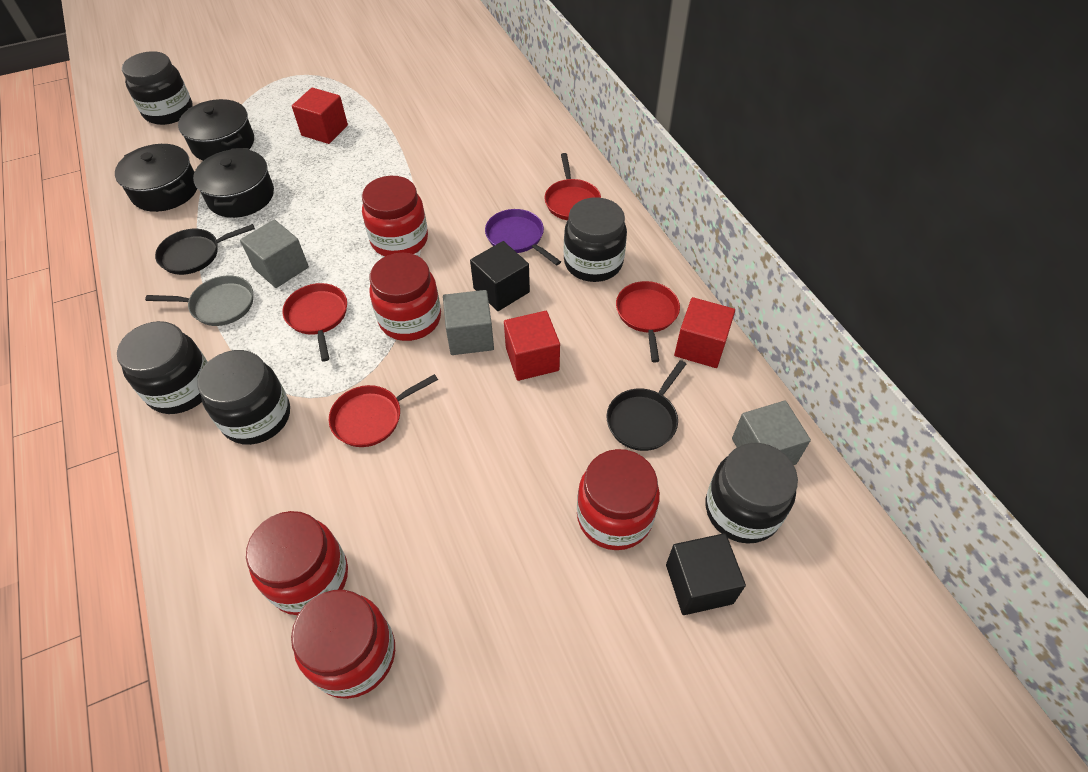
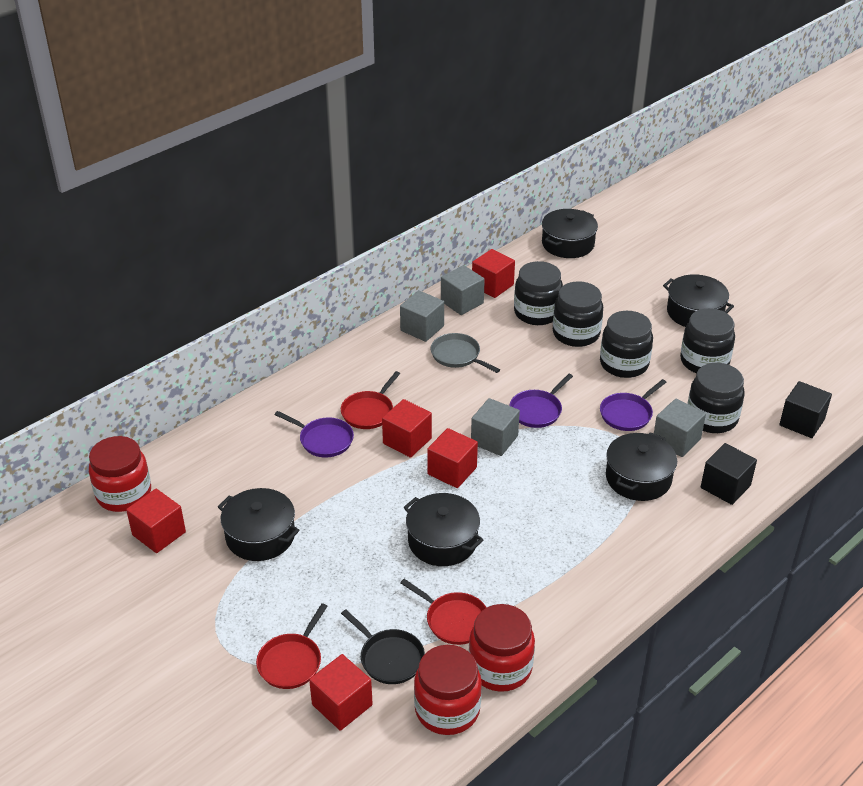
black pan: 2 -> 1
black pot: 3 -> 5
grey cube: 3 -> 4
purple pan: 1 -> 3
red cube: 3 -> 5
red jar: 5 -> 3
red pan: 4 -> 3

